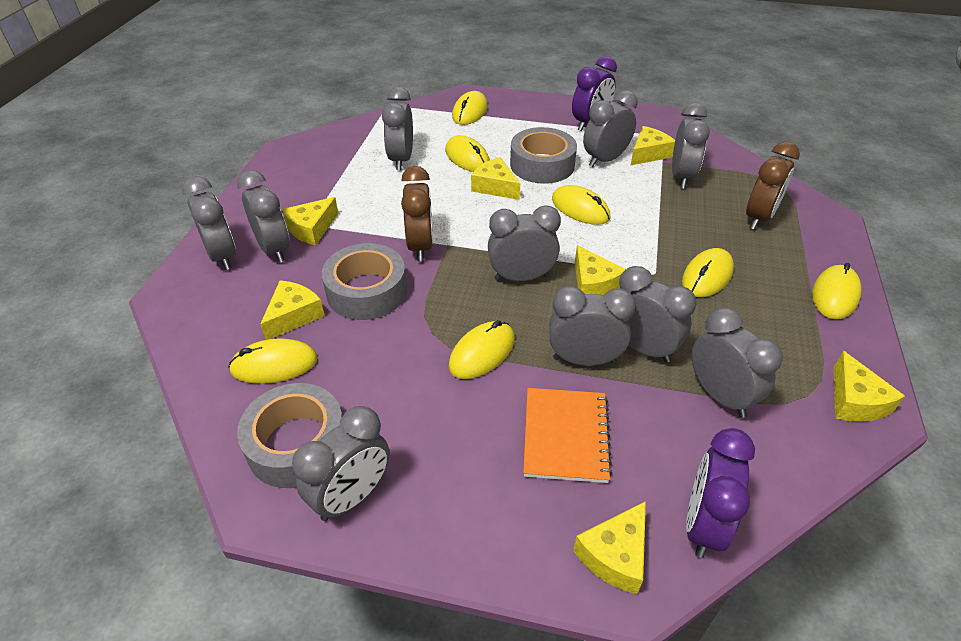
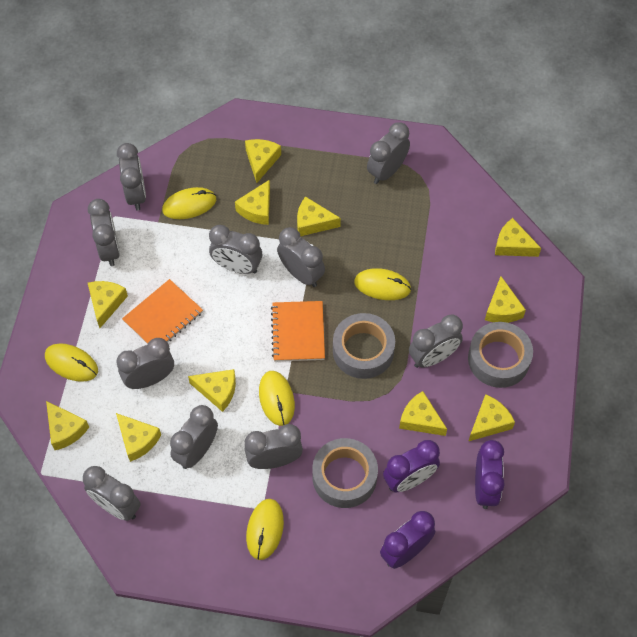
brown clock: 2 -> 0
orange notebook: 1 -> 2
purple clock: 2 -> 3
yellow cheese: 7 -> 11
yellow mouse: 7 -> 5

